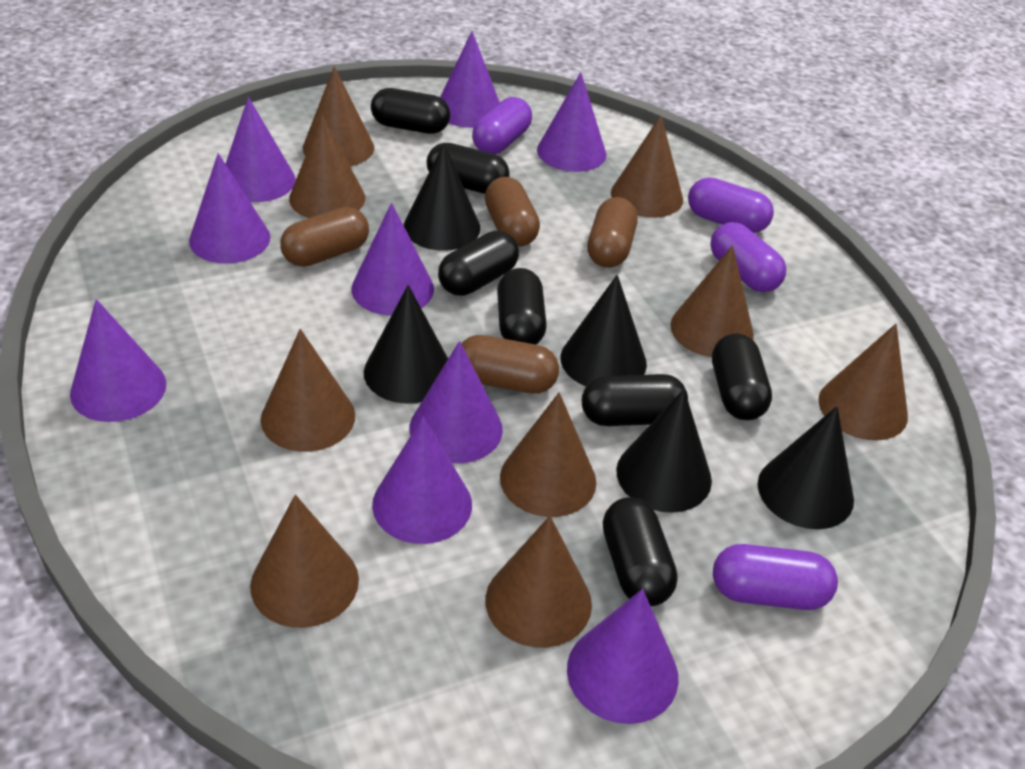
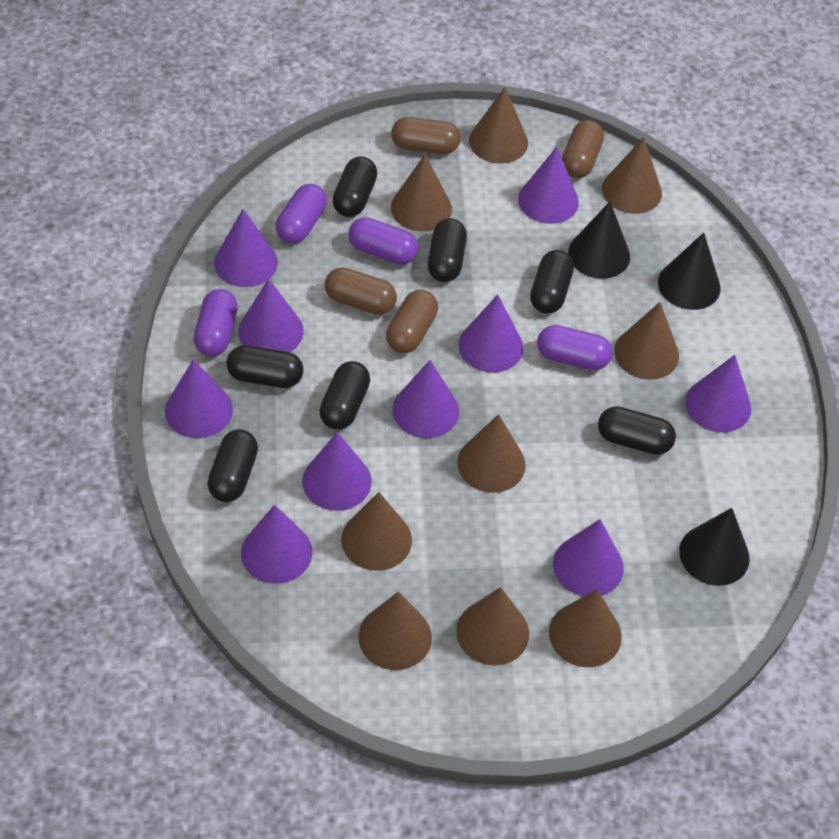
black cone: 5 -> 3
purple cone: 9 -> 10

